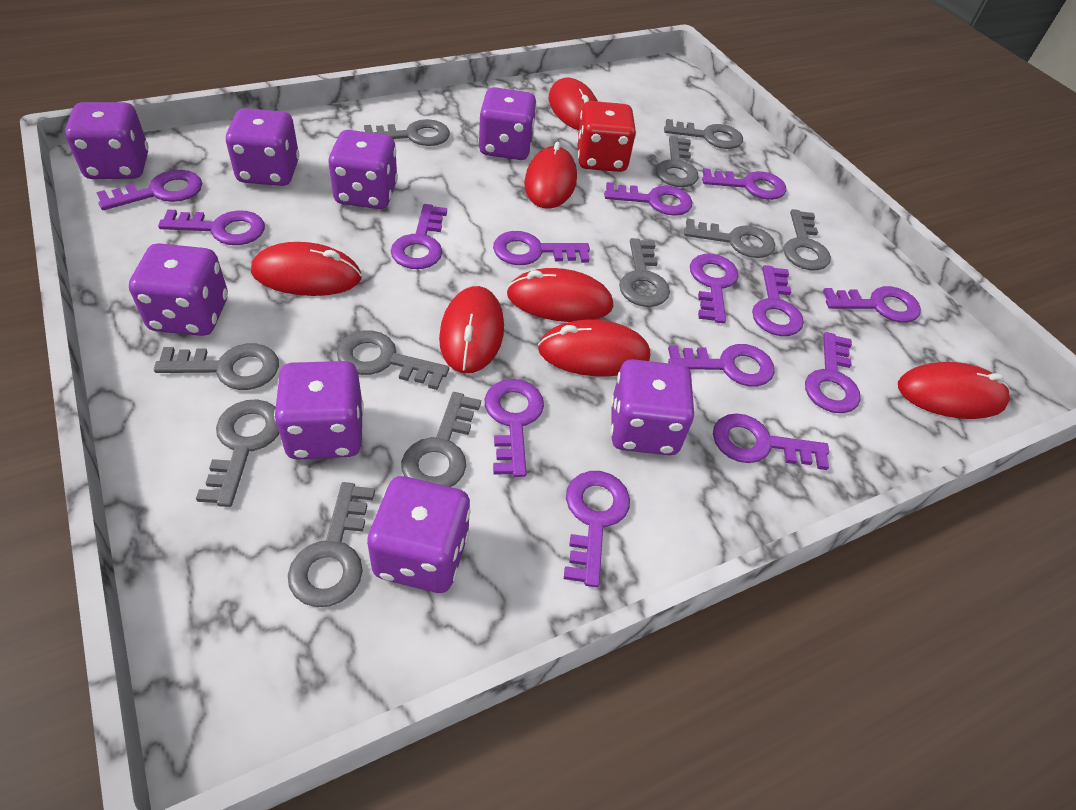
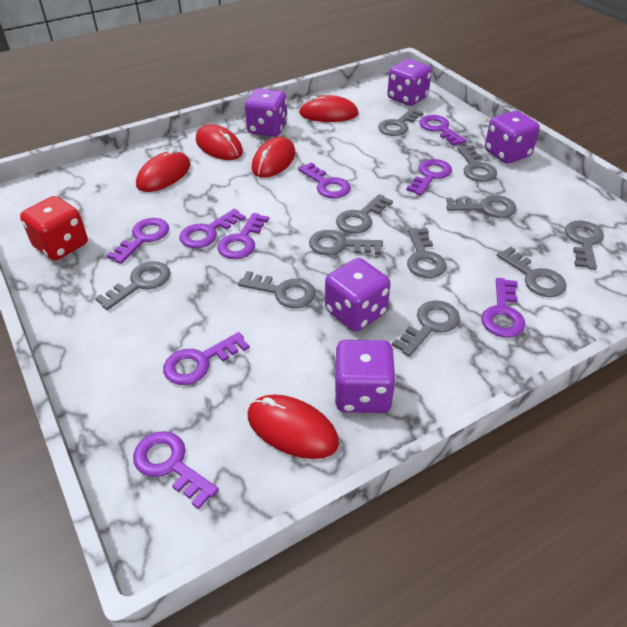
purple dice: 8 -> 5
purple key: 14 -> 9
red mouse: 7 -> 5

